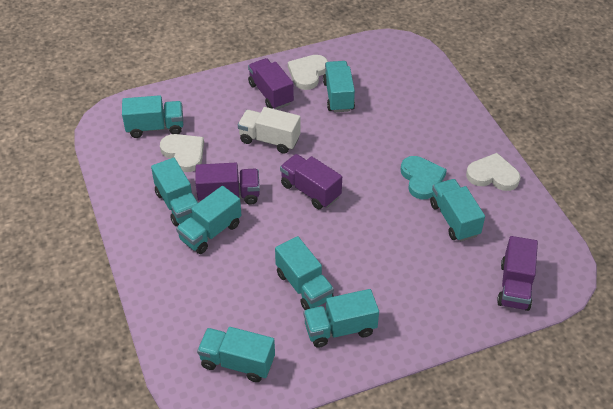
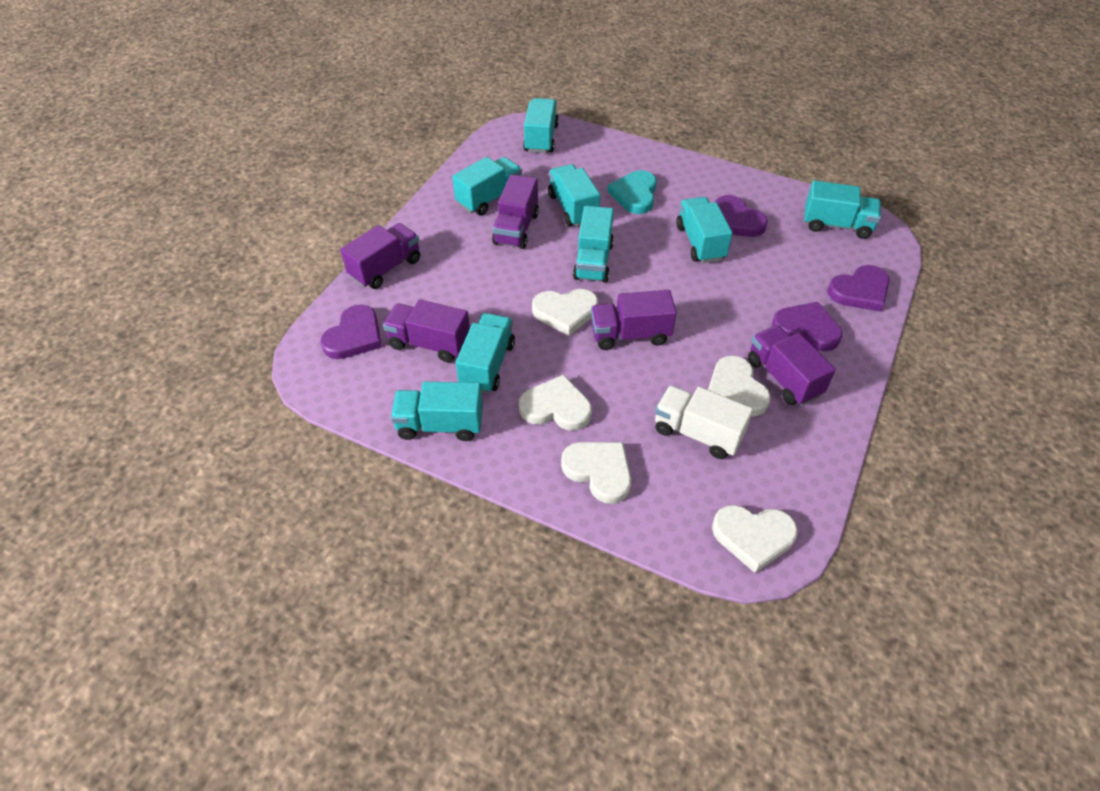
purple heart: 0 -> 4
purple truck: 4 -> 5
white heart: 3 -> 5

